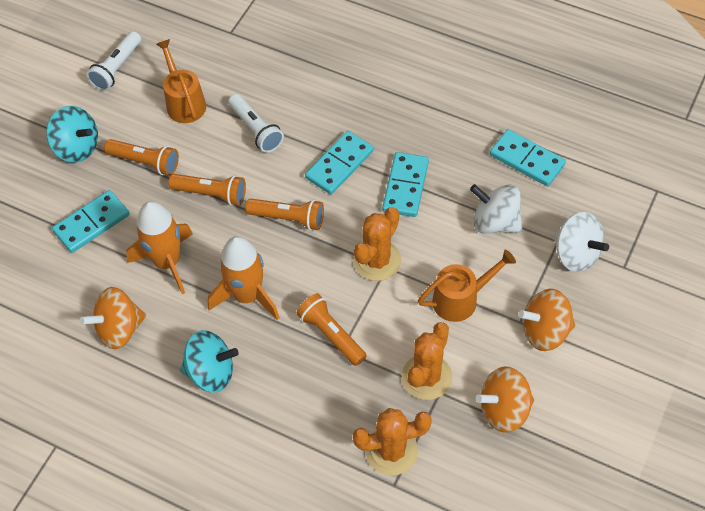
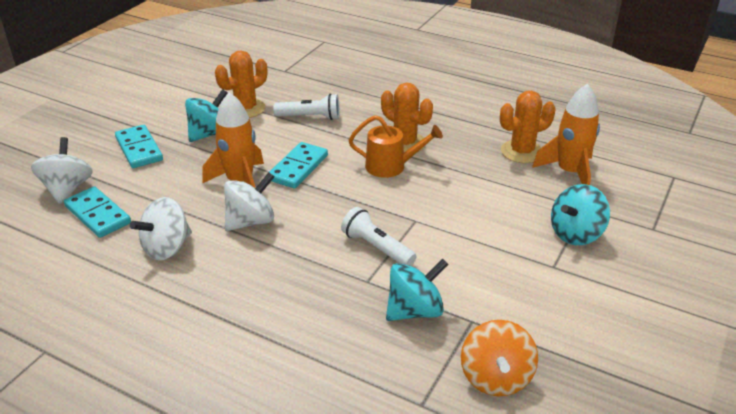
orange flashlight: 4 -> 0
orange spinning top: 3 -> 1
orange watering can: 2 -> 1
turquoise domino: 4 -> 3
turquoise spinning top: 2 -> 3
white spinning top: 2 -> 3

